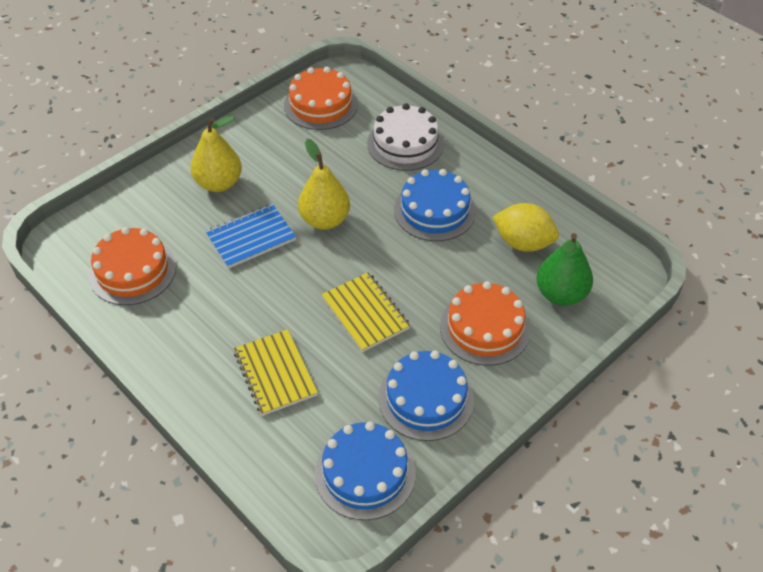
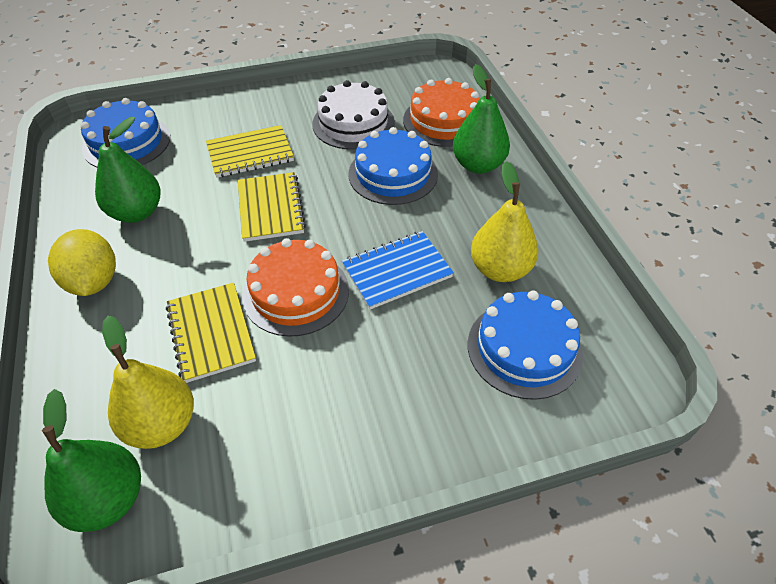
green pear: 1 -> 3
orange cake: 3 -> 2
yellow notebook: 2 -> 3

